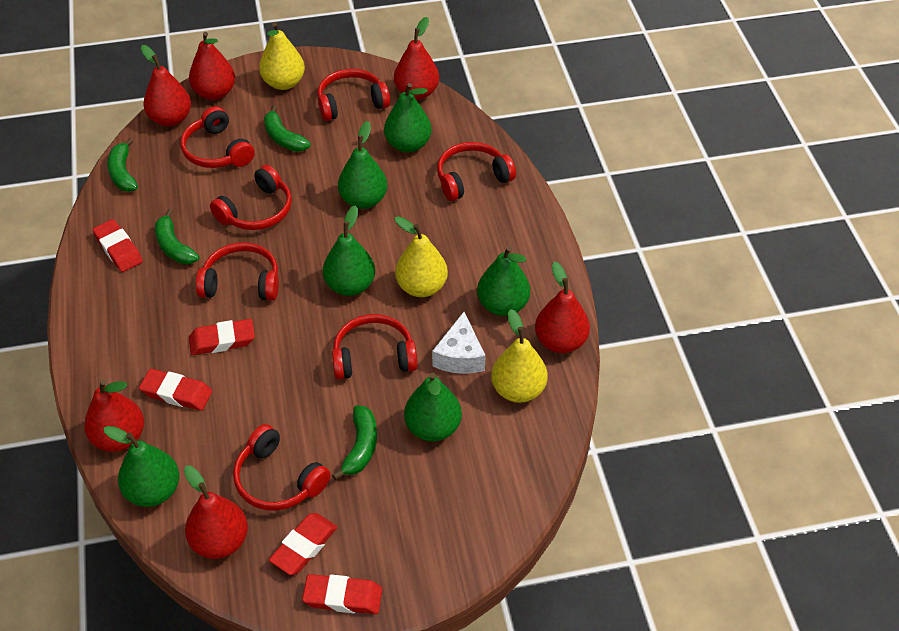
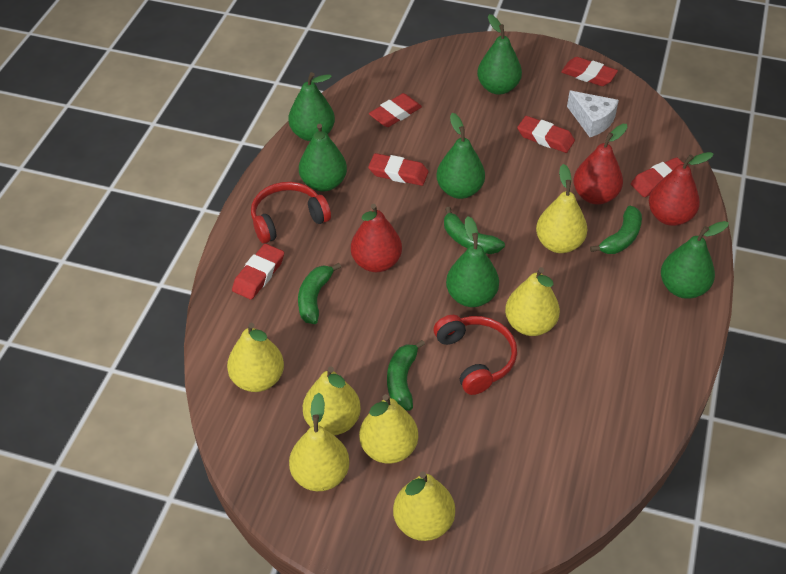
red eraser: 5 -> 6
red headphones: 7 -> 2
red pear: 6 -> 3
yellow pear: 3 -> 7

